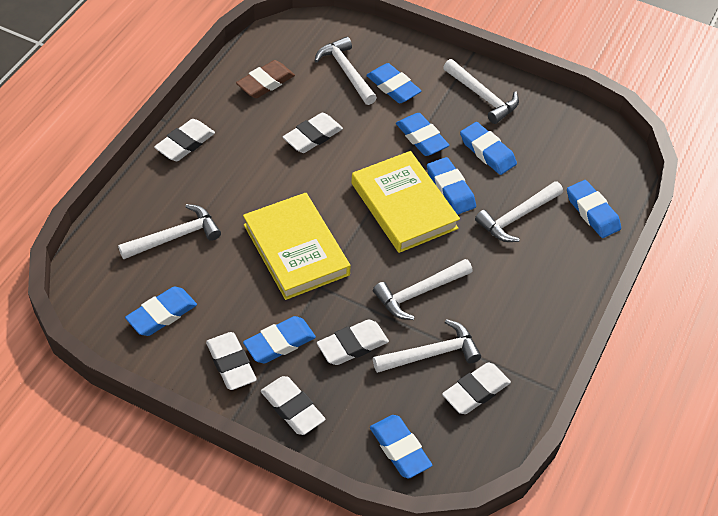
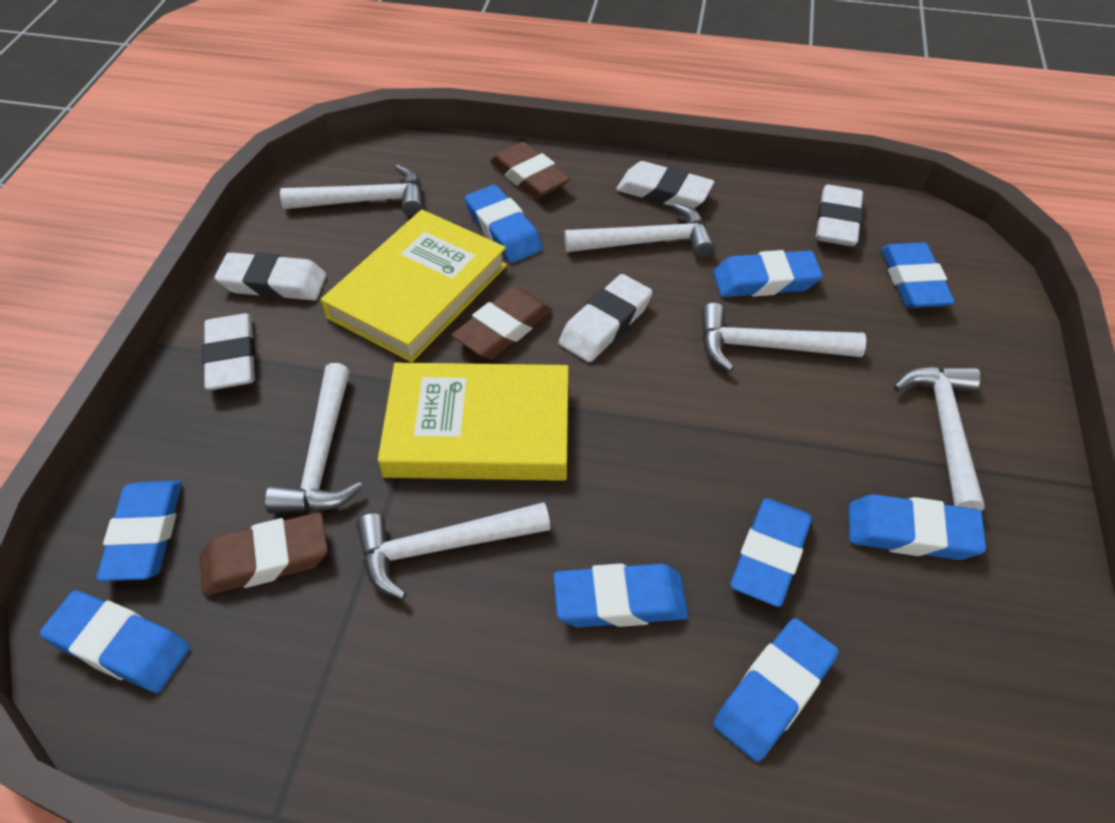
blue eraser: 8 -> 9
brown eraser: 1 -> 3
white eraser: 6 -> 5

